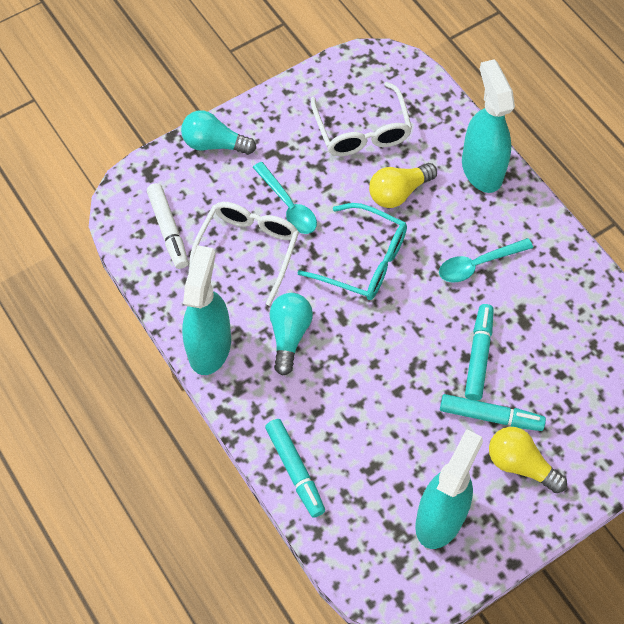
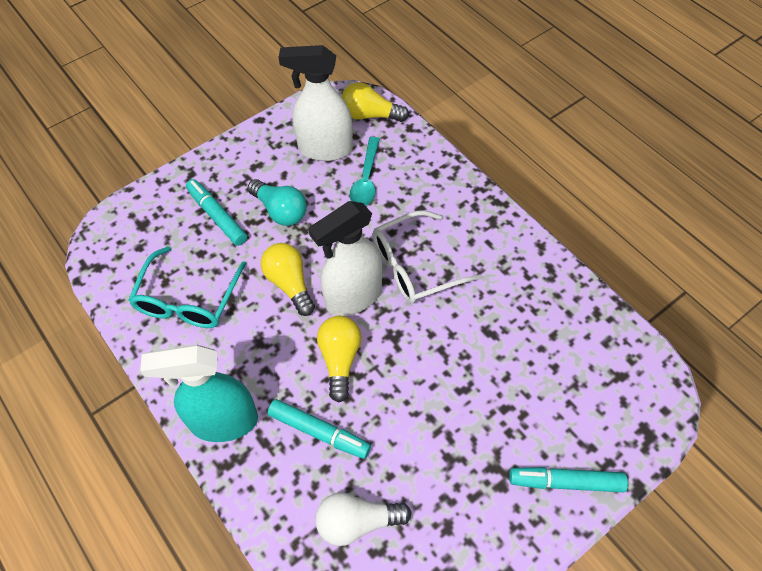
turquoise light bulb: 2 -> 1
turquoise spoon: 2 -> 1
turquoise spray bottle: 3 -> 1
white glasses: 2 -> 1
white light bulb: 0 -> 1
white marker: 1 -> 0
white spray bottle: 0 -> 2
yellow light bulb: 2 -> 3

